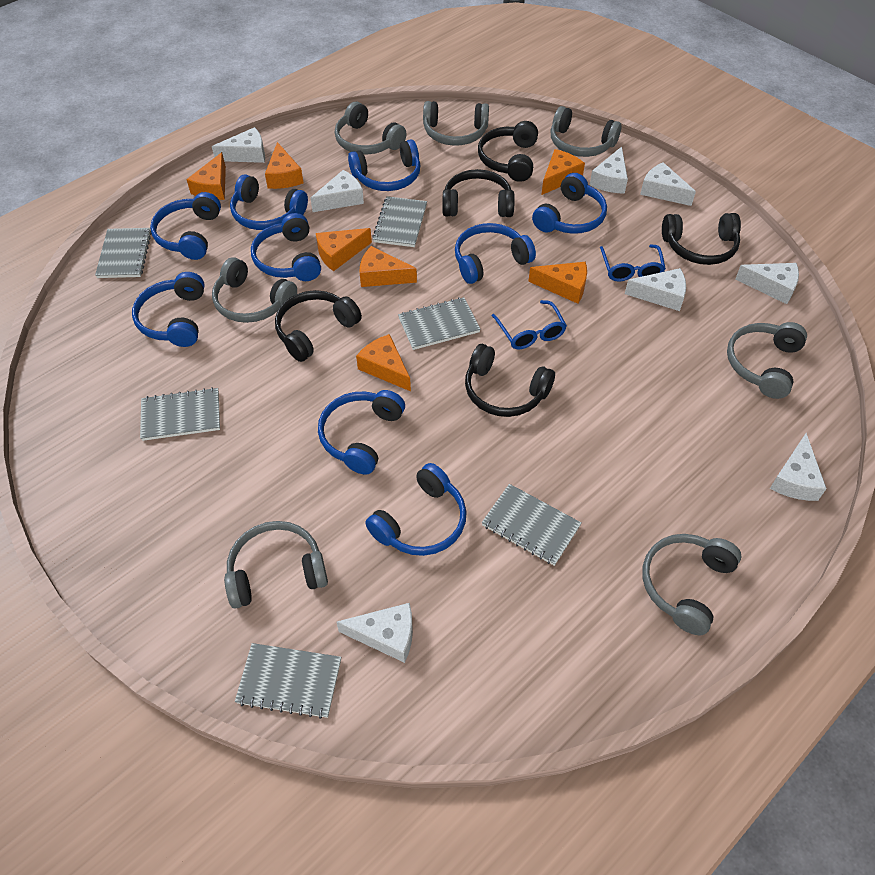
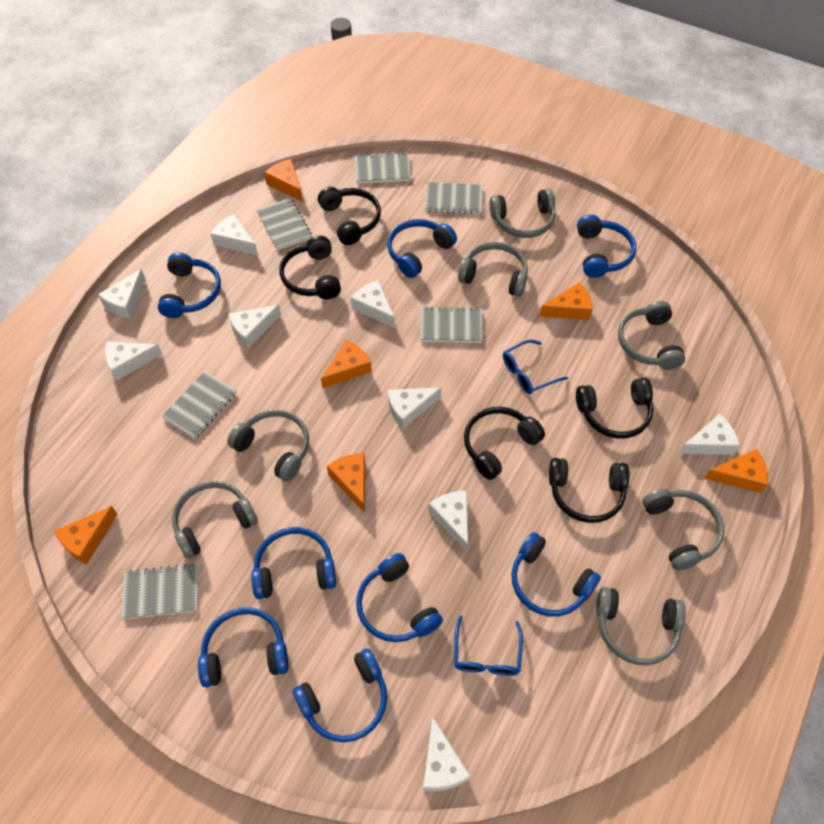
blue headphones: 9 -> 8
orange cheese: 7 -> 6
white cheese: 8 -> 9

